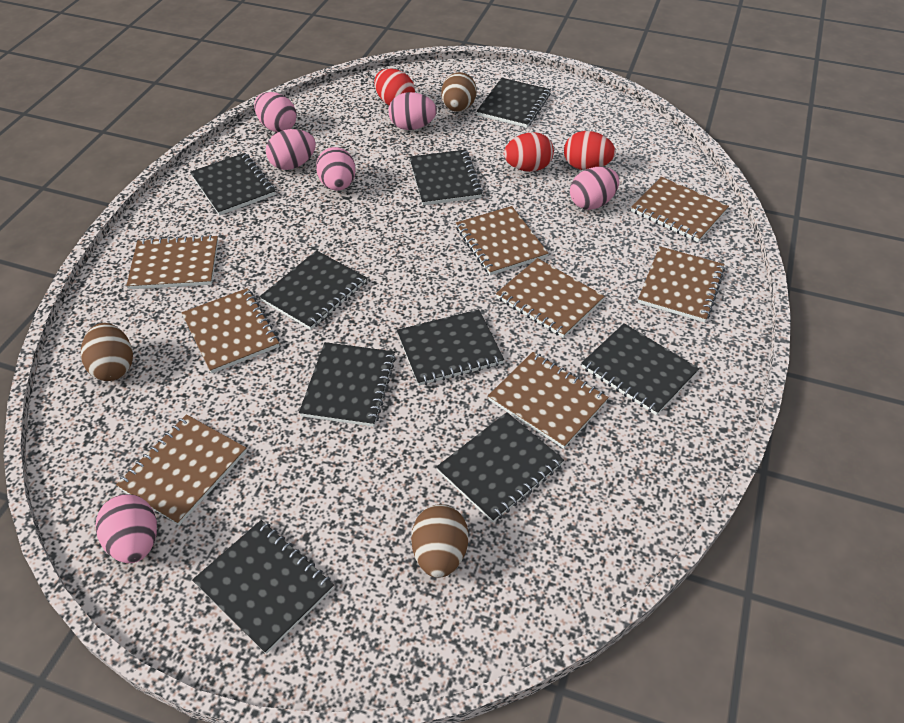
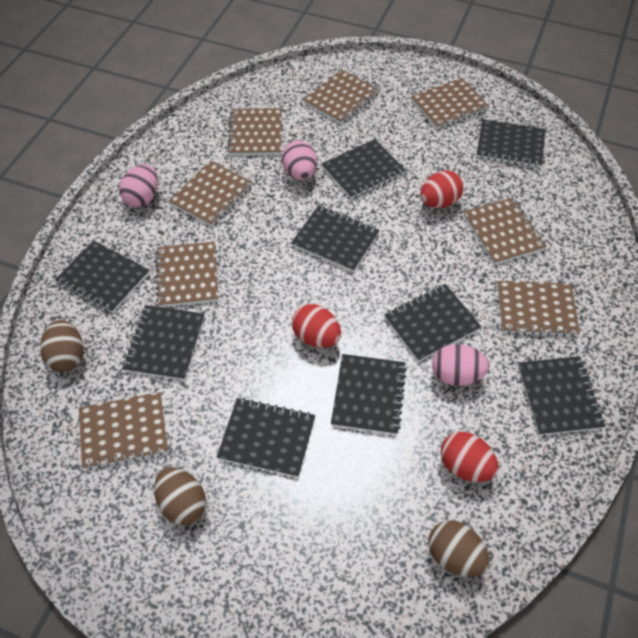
pink egg: 6 -> 3

